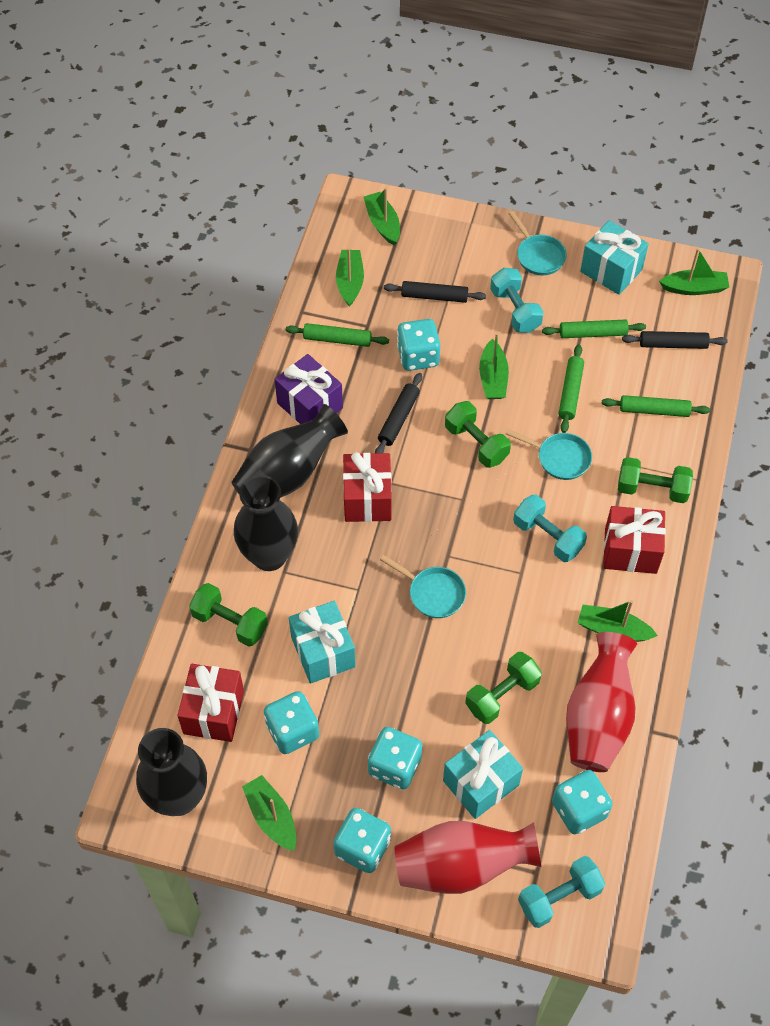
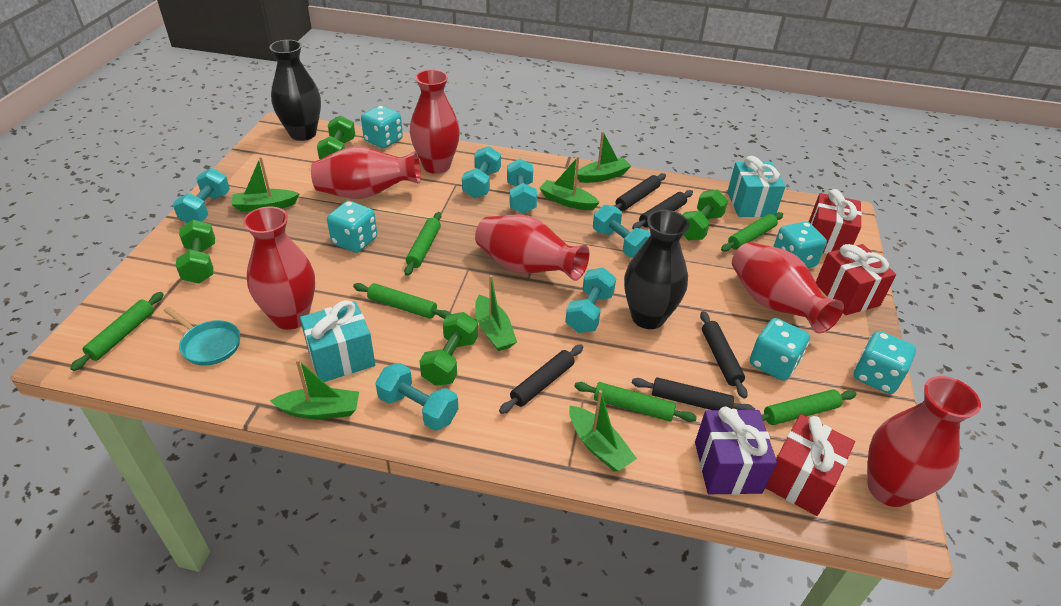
black rolling pin: 3 -> 5
black vase: 3 -> 2
green rolling pin: 4 -> 6
red vase: 2 -> 6
turquoise dumbbell: 3 -> 6
turquoise gift: 3 -> 2
turquoise pan: 3 -> 1

